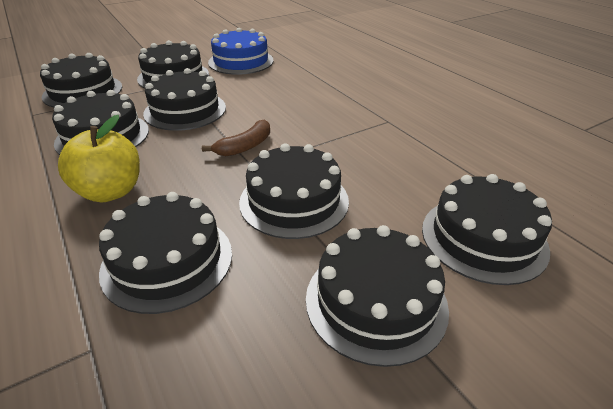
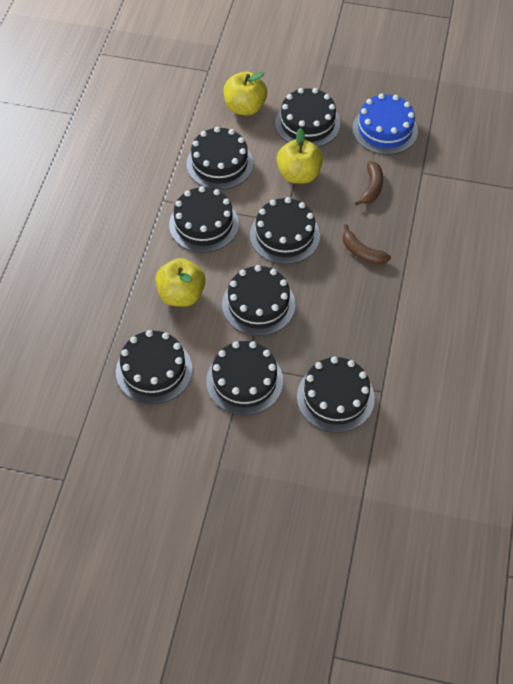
brown banana: 1 -> 2
yellow apple: 1 -> 3

